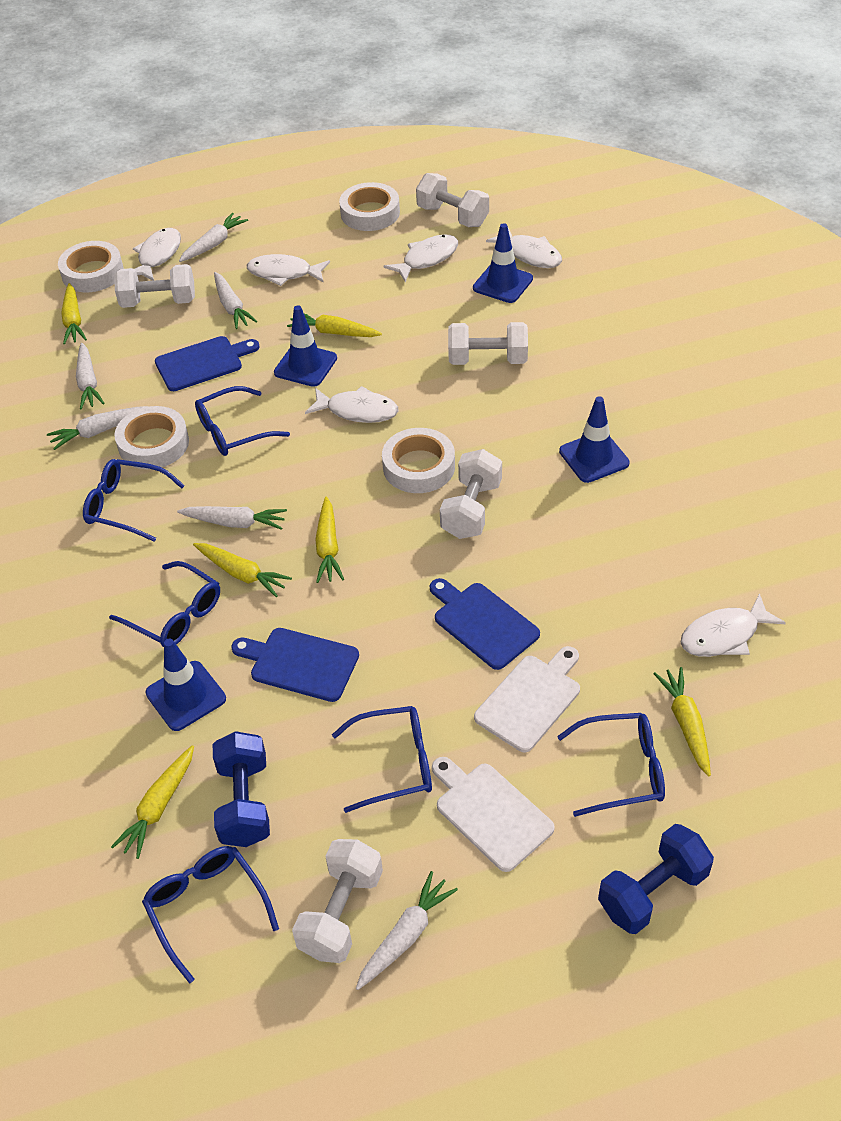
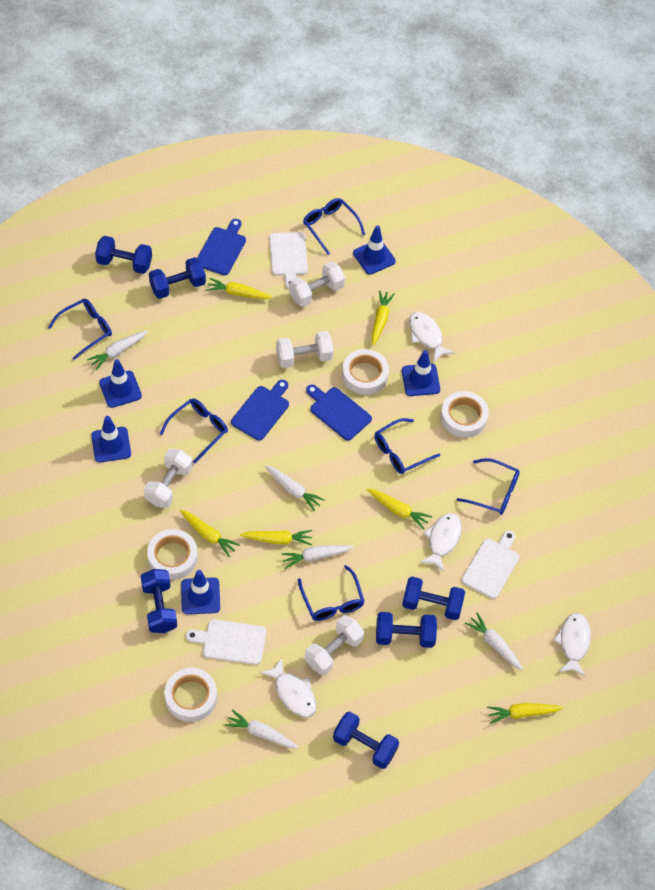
blue dumbbell: 2 -> 6
blue traffic cone: 4 -> 5
white carrot: 6 -> 5
white cutting board: 2 -> 3
white dumbbell: 5 -> 4
white fish: 6 -> 4

